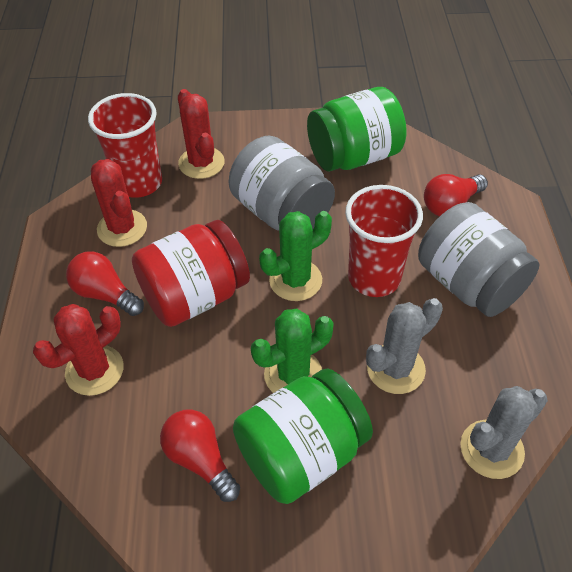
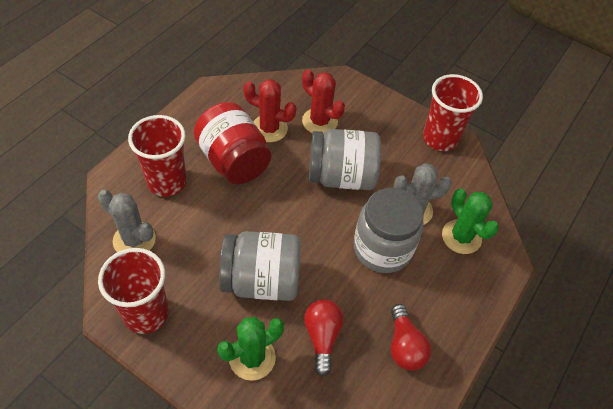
green jar: 2 -> 0
grey jar: 2 -> 3
red cactus: 3 -> 2
red cup: 2 -> 3
red light bulb: 3 -> 2

